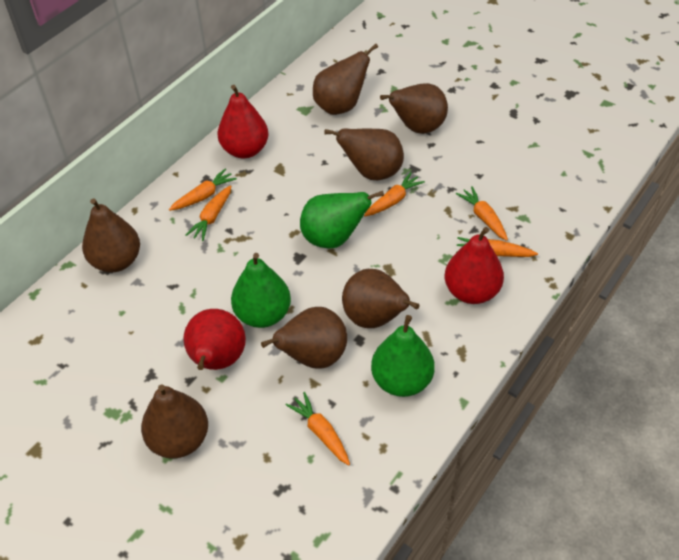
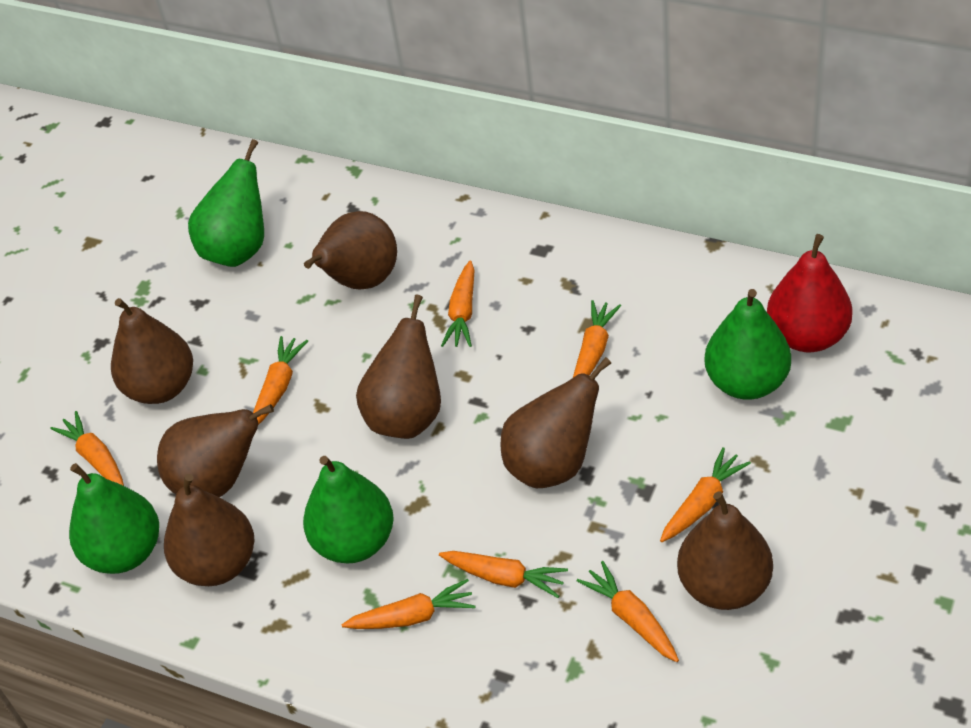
green pear: 3 -> 4
orange carrot: 6 -> 8
red pear: 3 -> 1

